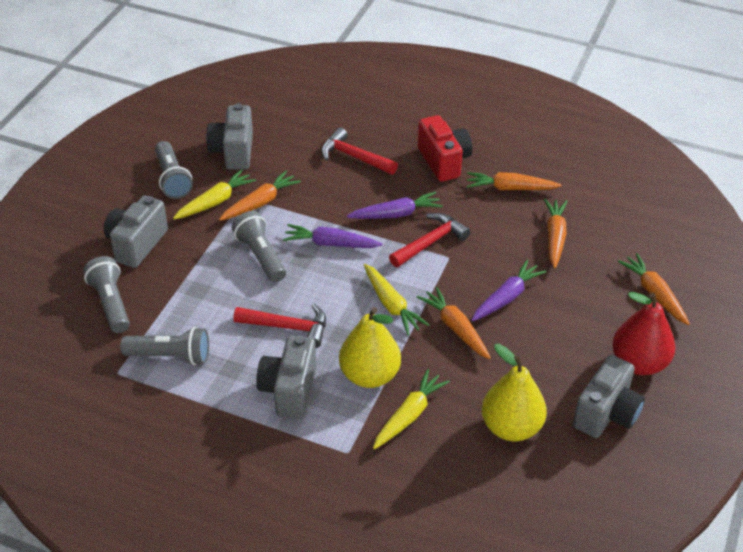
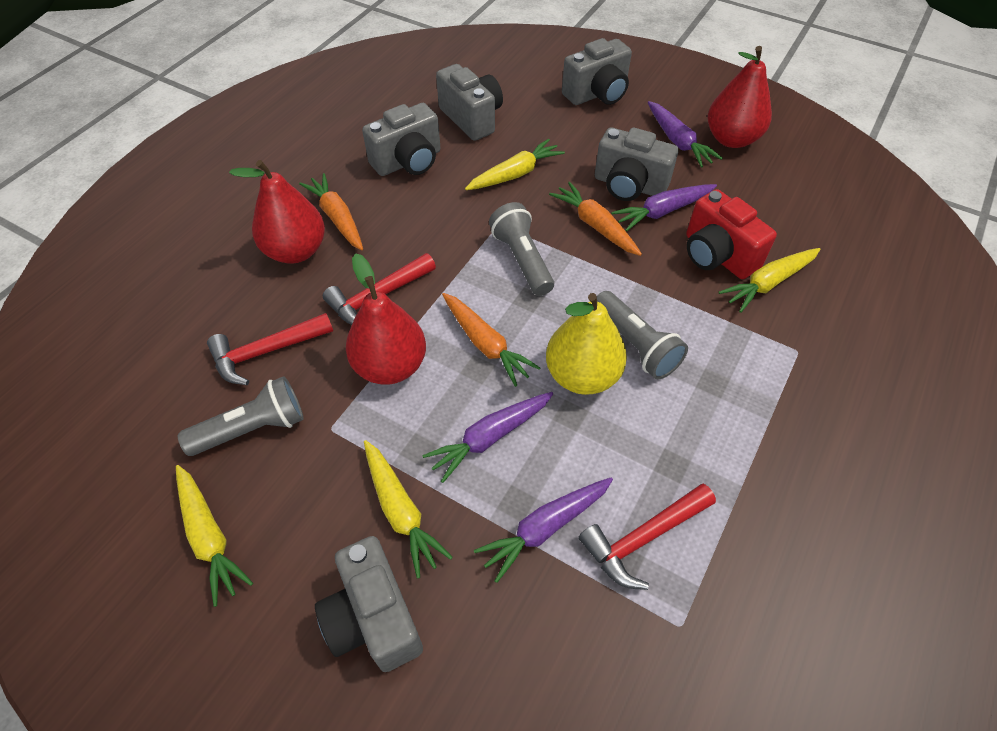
grey camera: 4 -> 5
grey flashlight: 4 -> 3
orange carrot: 5 -> 3
purple carrot: 3 -> 4
red pear: 1 -> 3
yellow carrot: 3 -> 4
yellow pear: 2 -> 1

